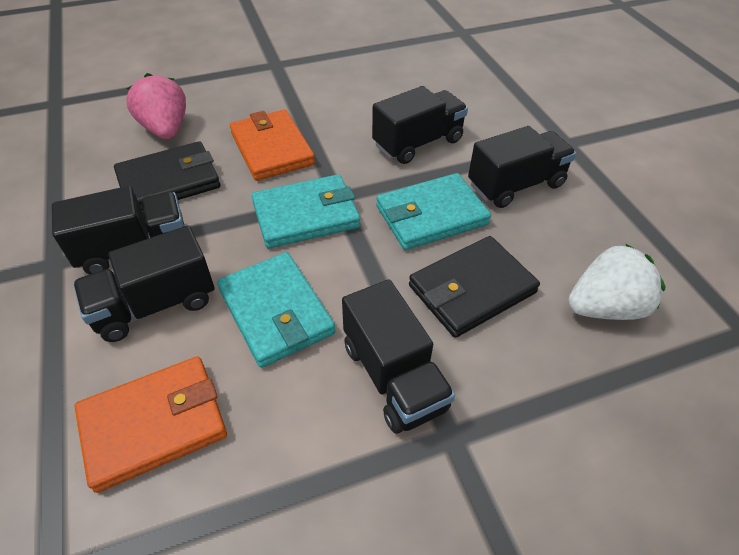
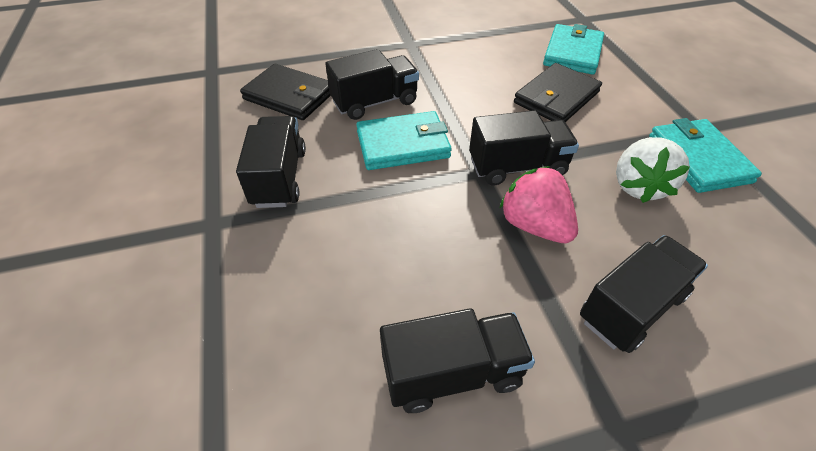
orange wallet: 2 -> 0

